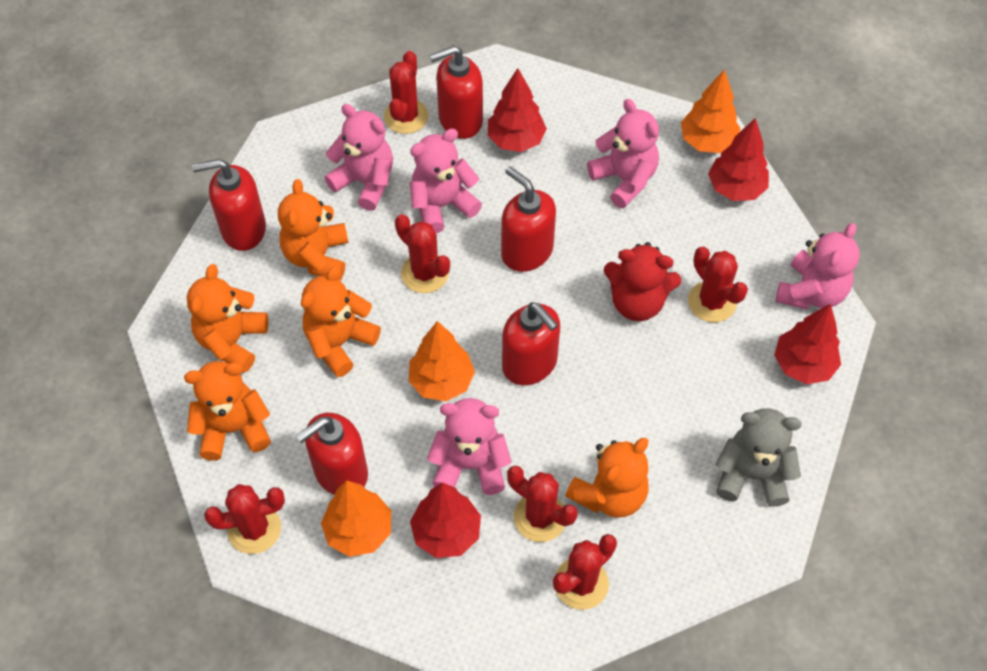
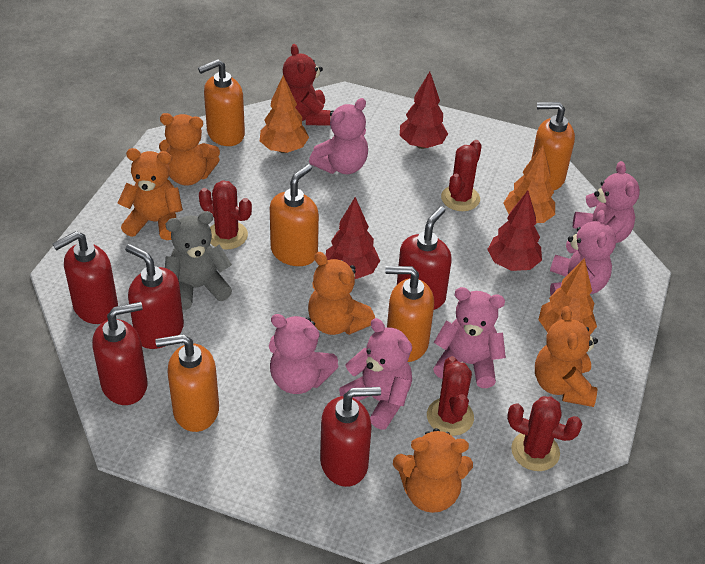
orange soap dispenser: 0 -> 5
pink teddy bear: 5 -> 6
red cactus: 6 -> 4
red tree: 4 -> 3

